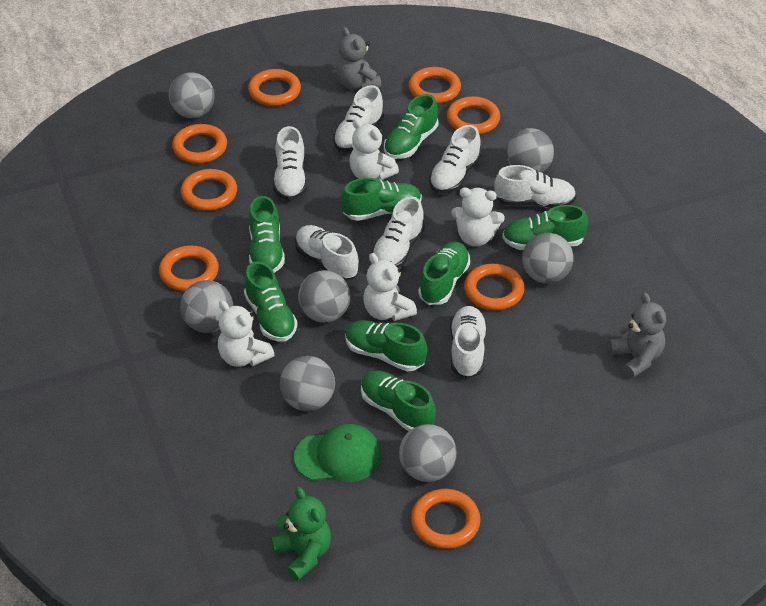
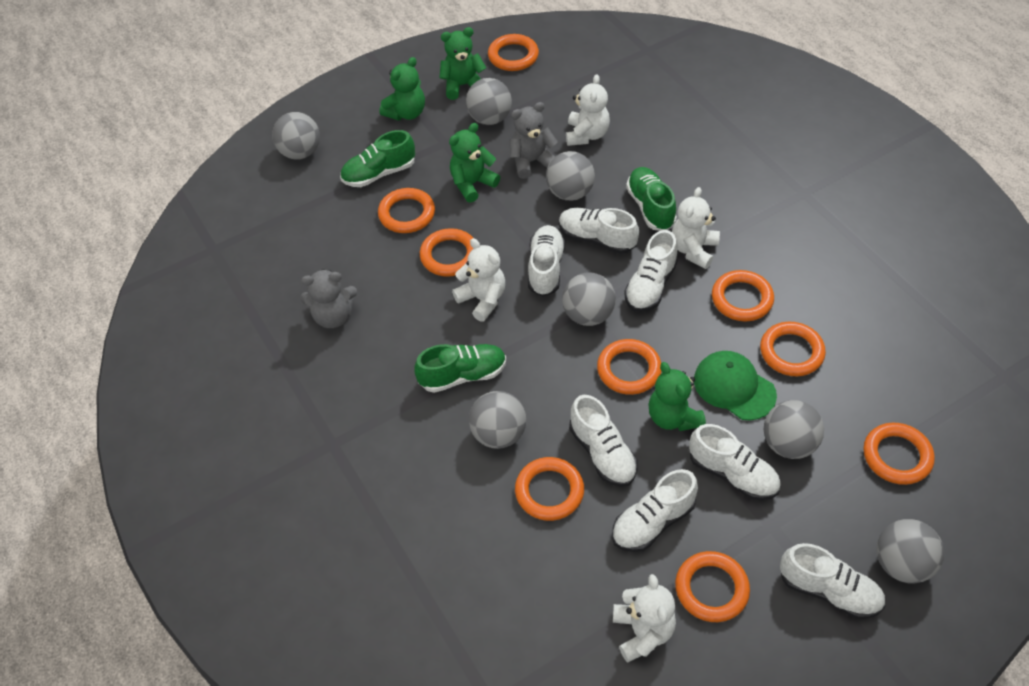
green shoe: 8 -> 3
green teddy bear: 1 -> 4
orange ring: 8 -> 9

